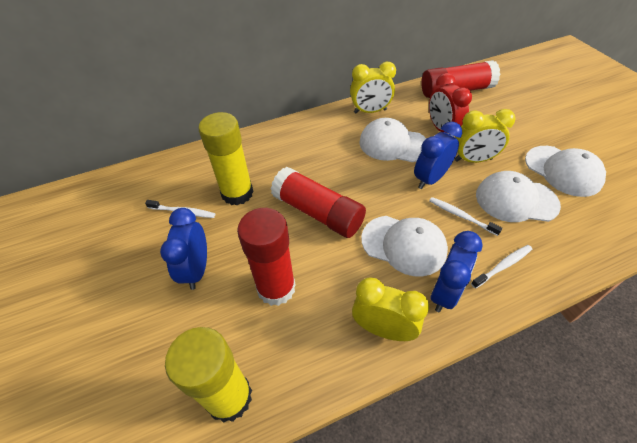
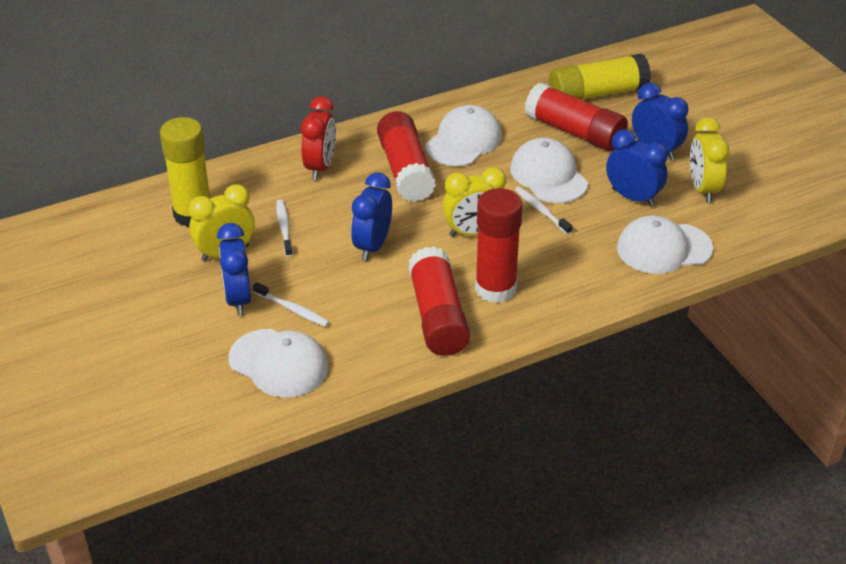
blue clock: 3 -> 4
red glue stick: 3 -> 4

